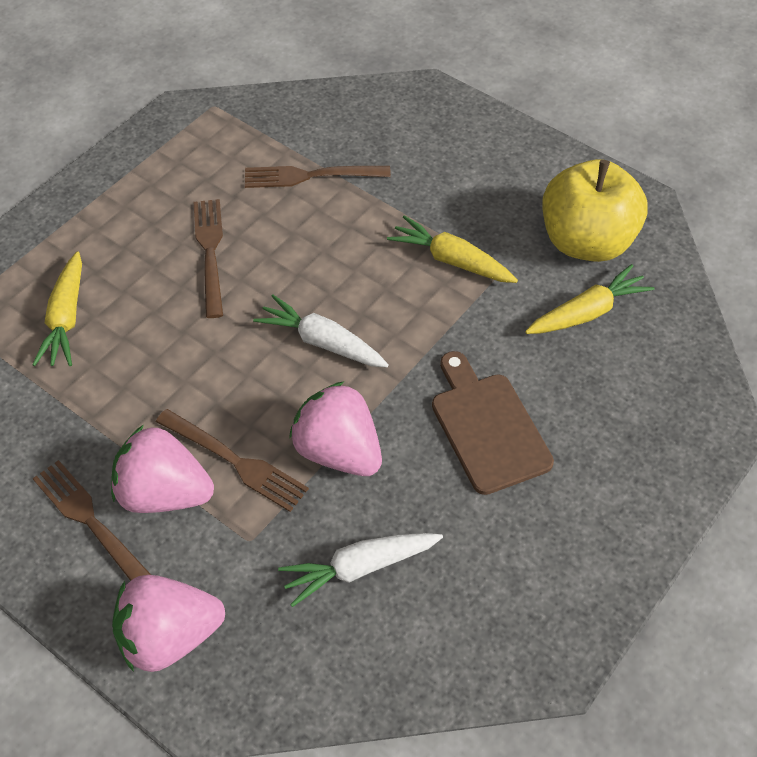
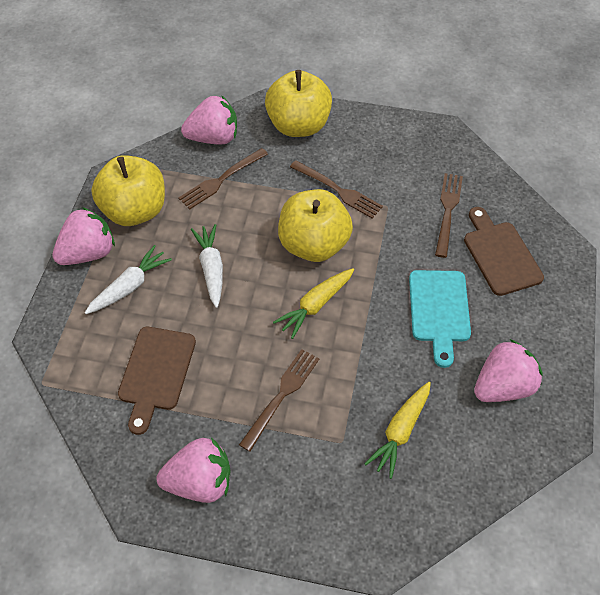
brown cutting board: 1 -> 2
pink strawberry: 3 -> 4
turquoise cutting board: 0 -> 1
yellow apple: 1 -> 3
yellow carrot: 3 -> 2

